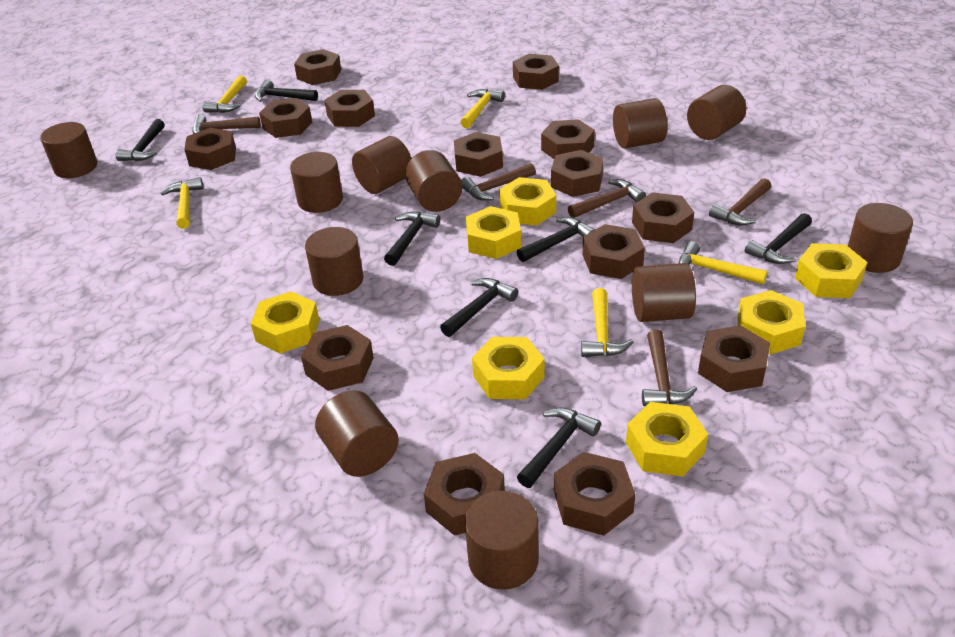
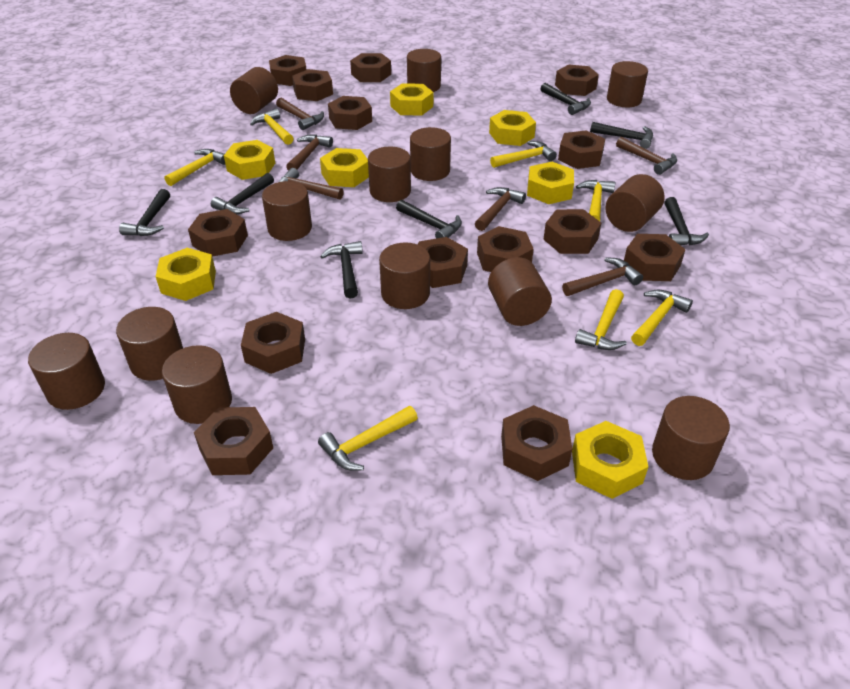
brown cylinder: 11 -> 13
brown hammer: 5 -> 6
yellow hammer: 5 -> 7

